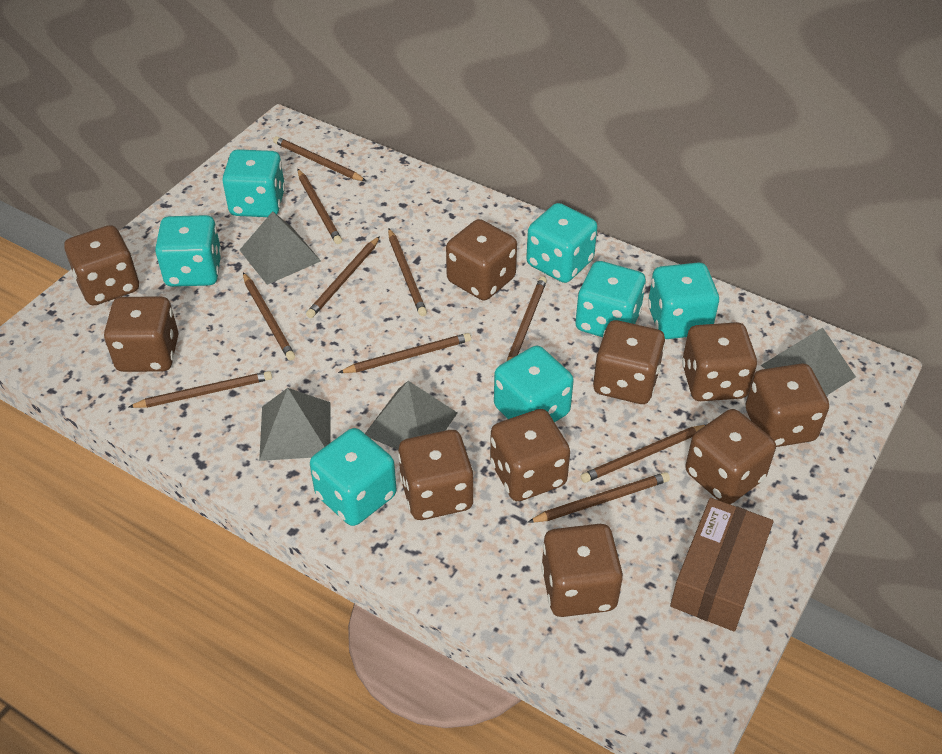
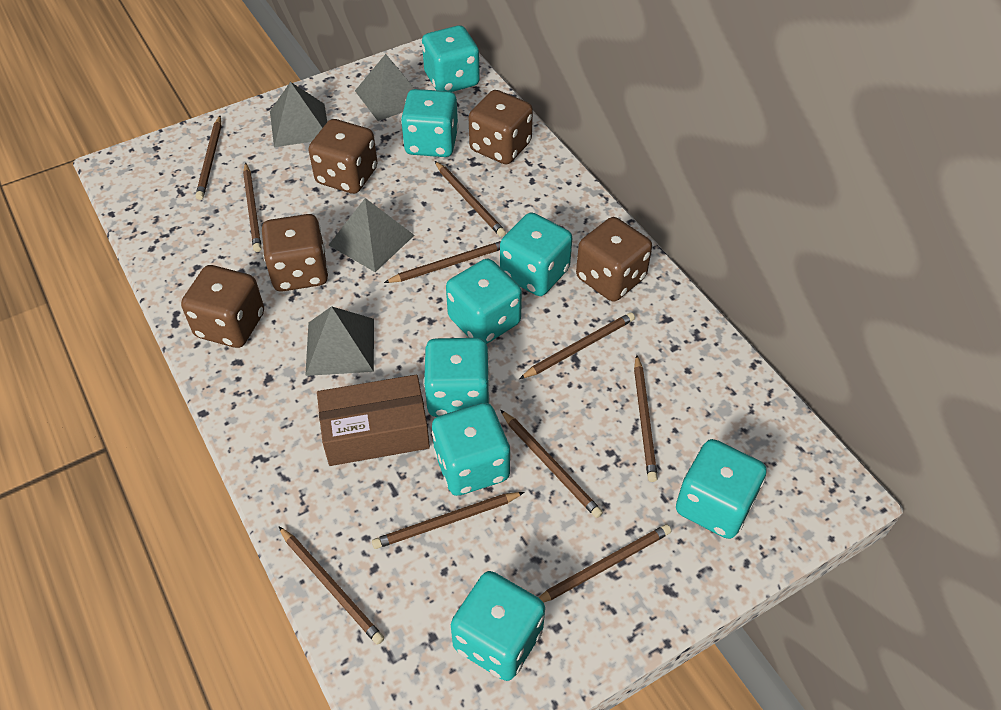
brown dice: 10 -> 5
turquoise dice: 7 -> 8

